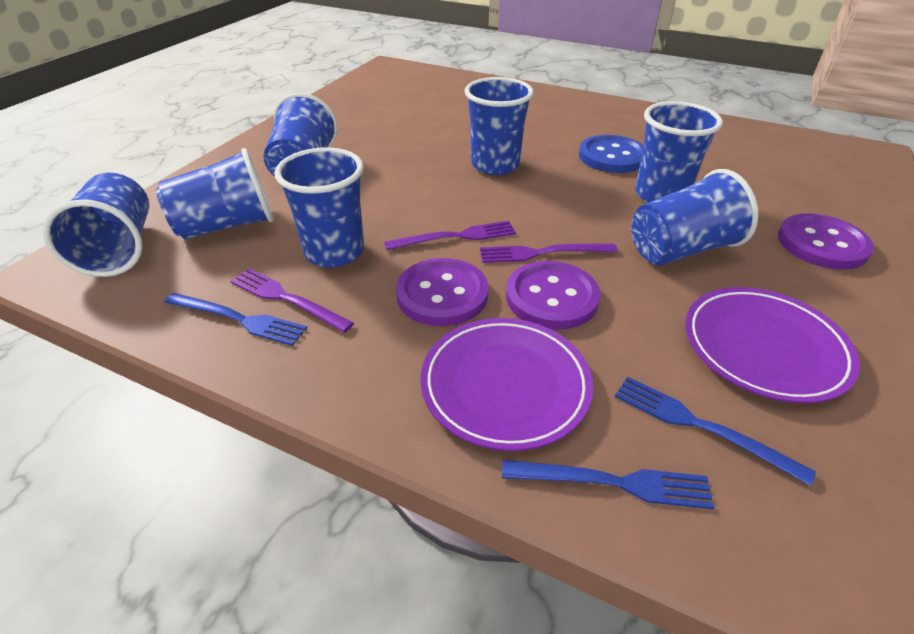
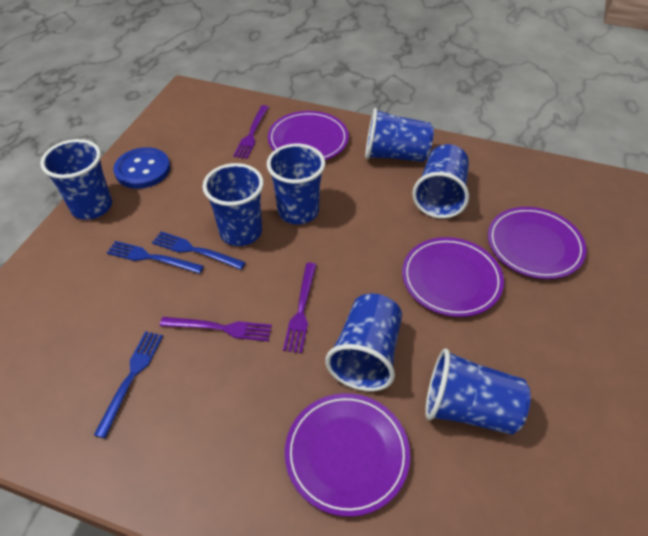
purple button: 3 -> 0
purple plate: 2 -> 4

